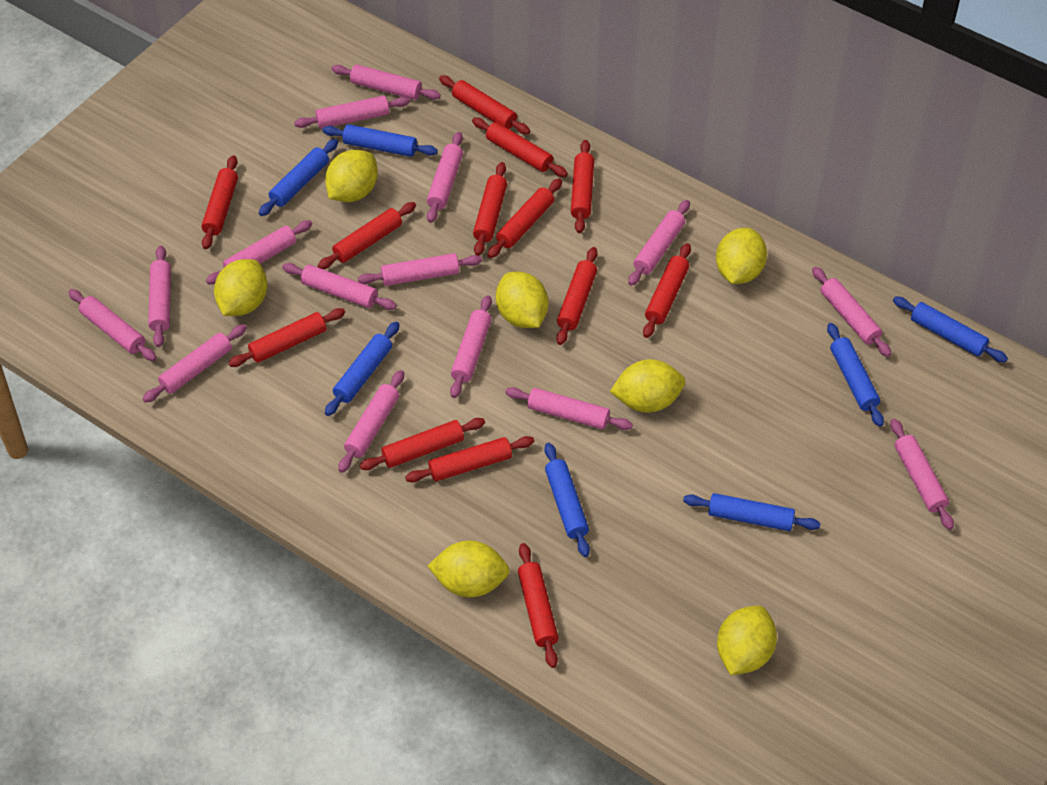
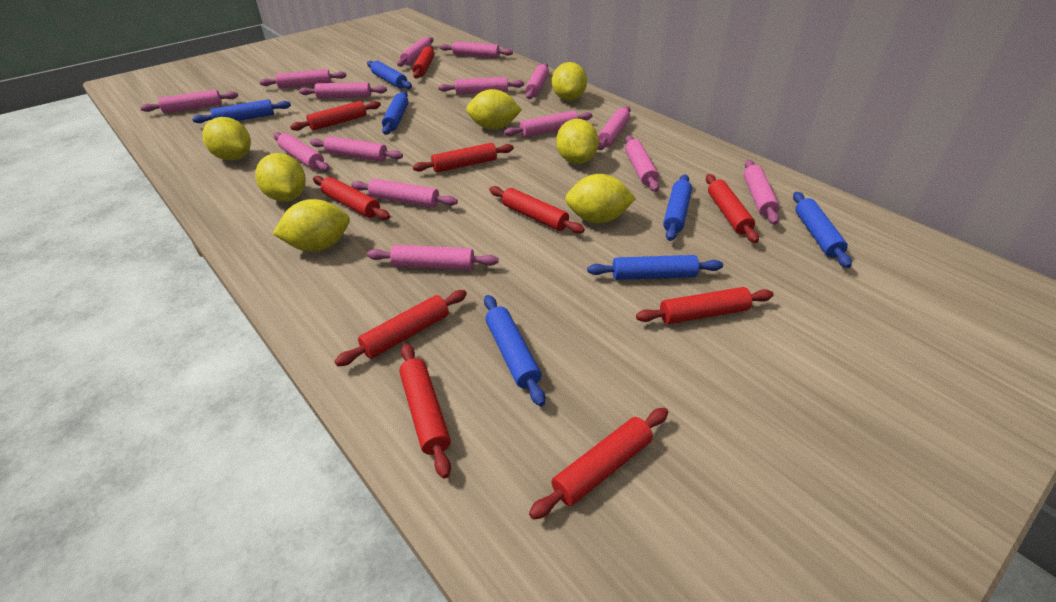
red rolling pin: 13 -> 10

